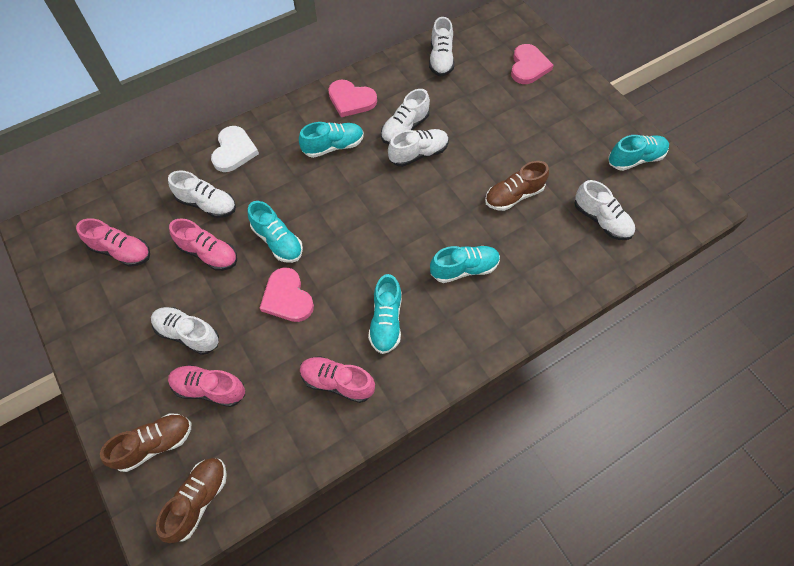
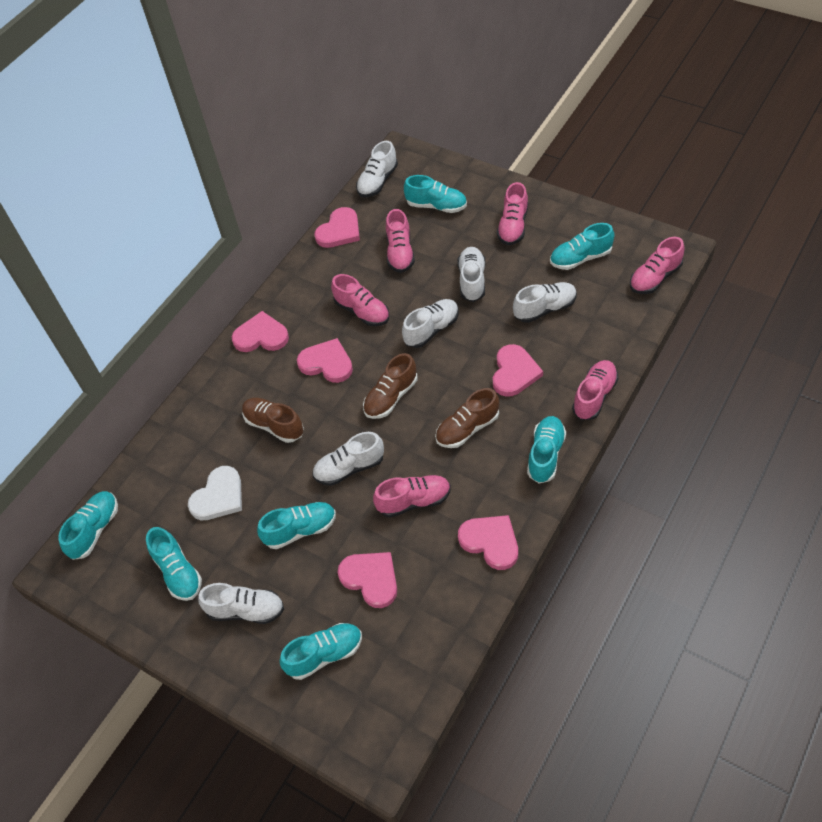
pink heart: 3 -> 6
pink shoe: 4 -> 6
turquoise shoe: 5 -> 7

